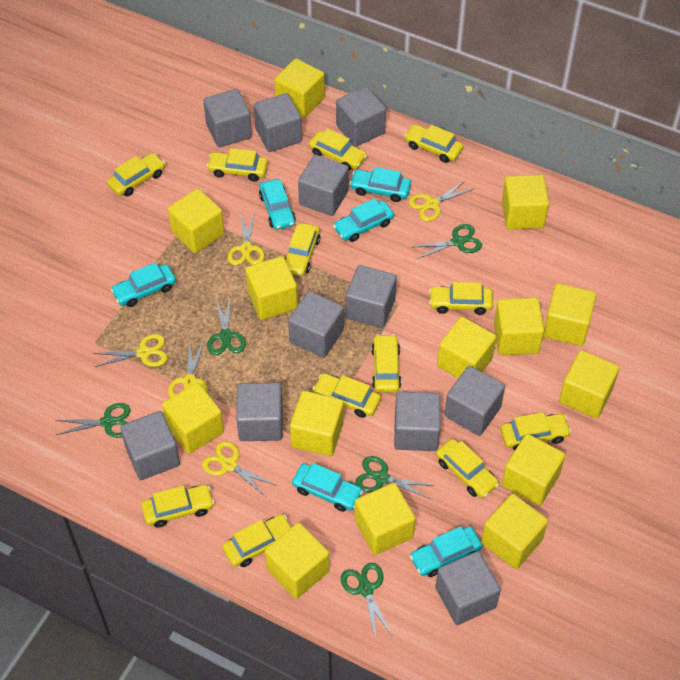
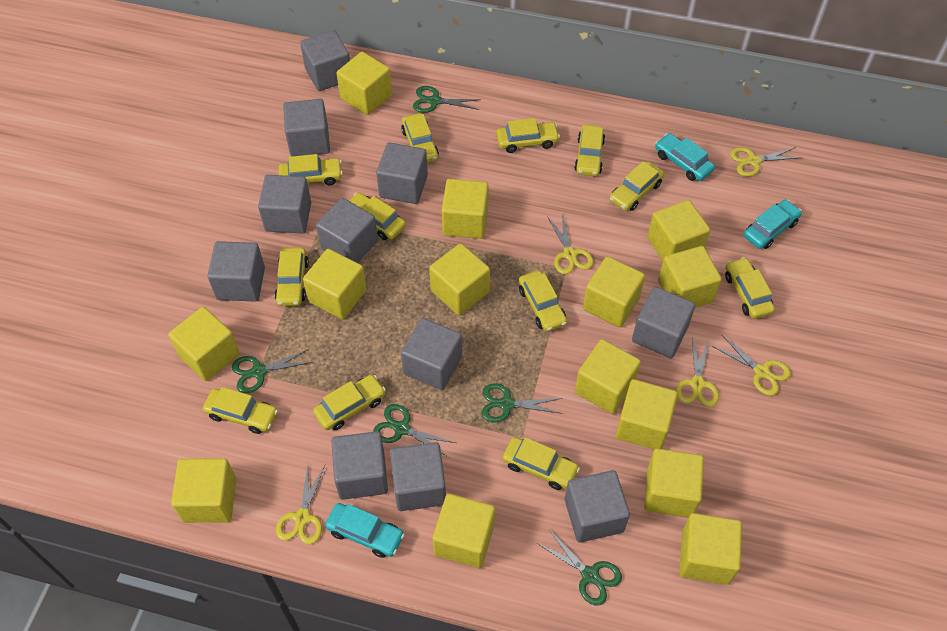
turquoise car: 6 -> 3

